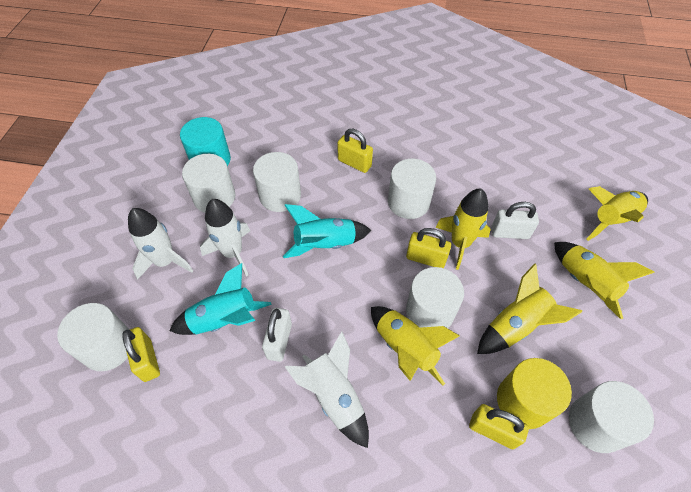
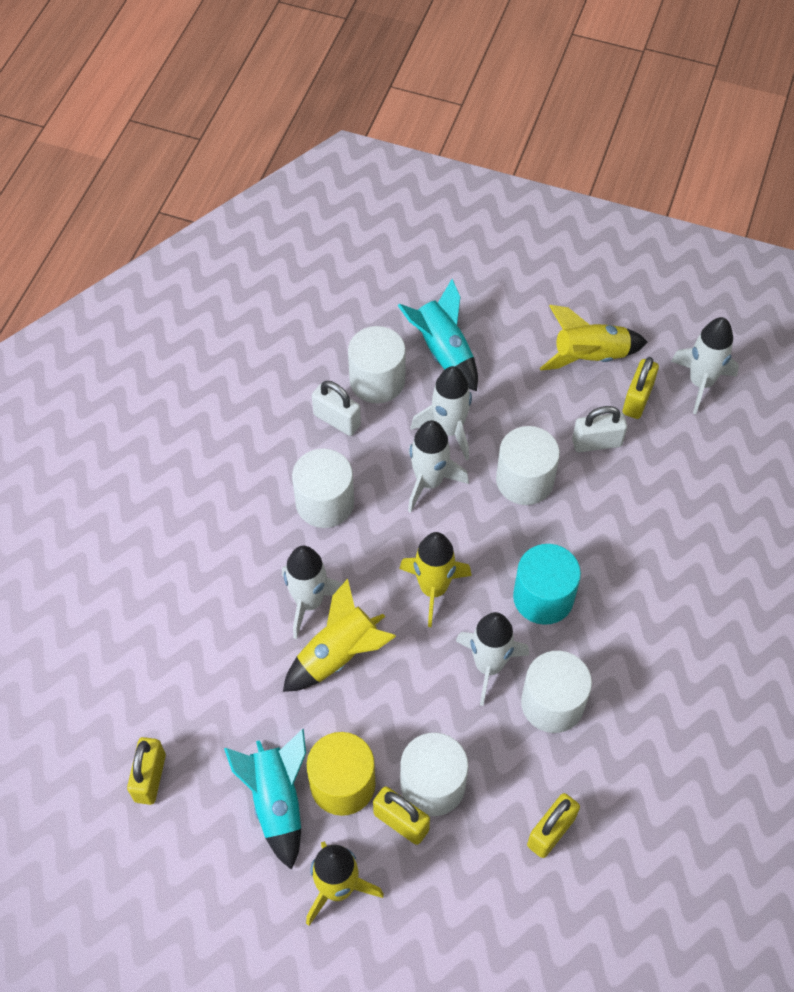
white cylinder: 6 -> 5
white rocket: 3 -> 5
yellow rocket: 5 -> 4

